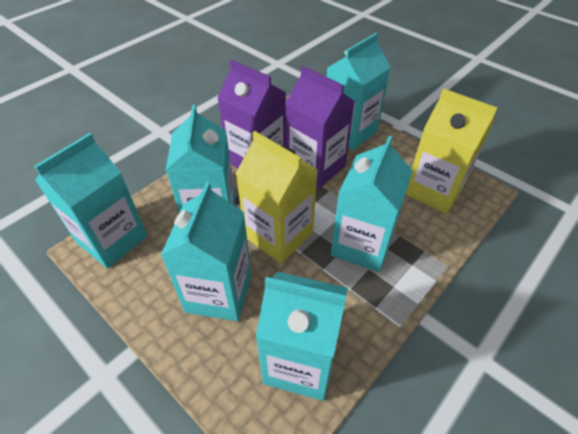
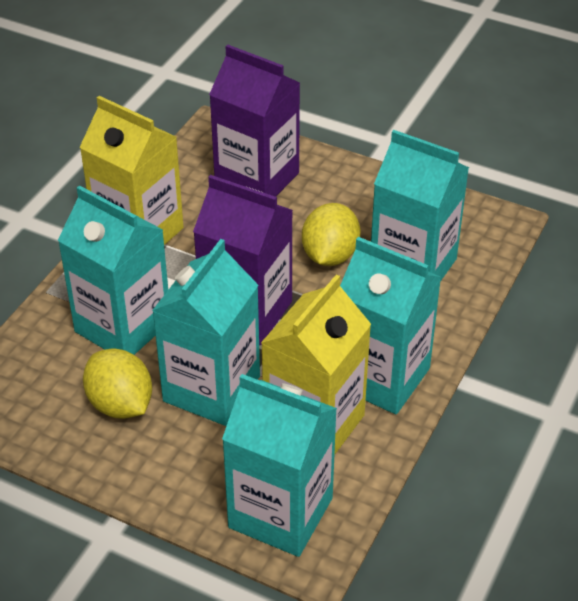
turquoise carton: 6 -> 5
yellow lemon: 0 -> 2

